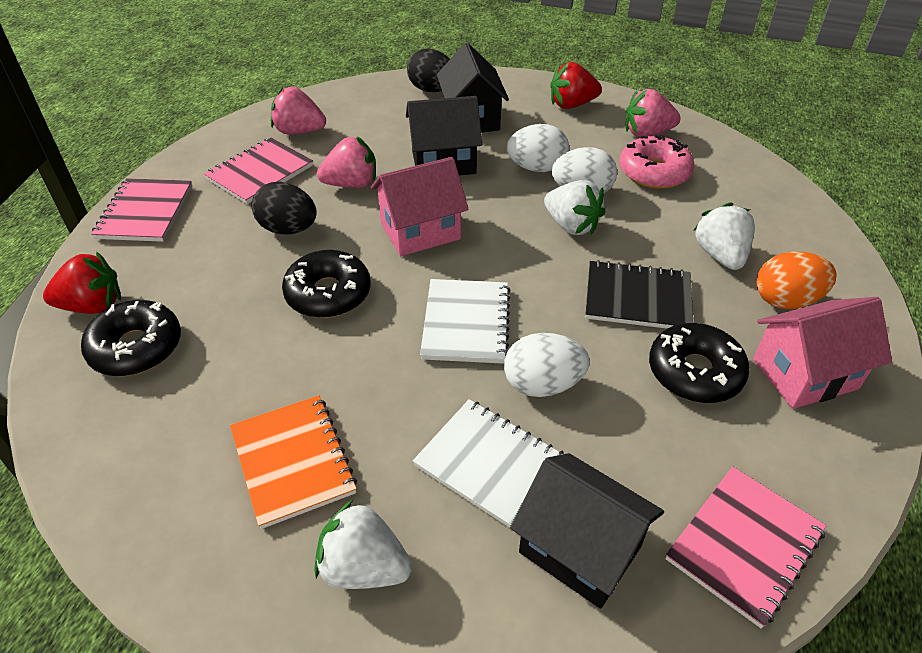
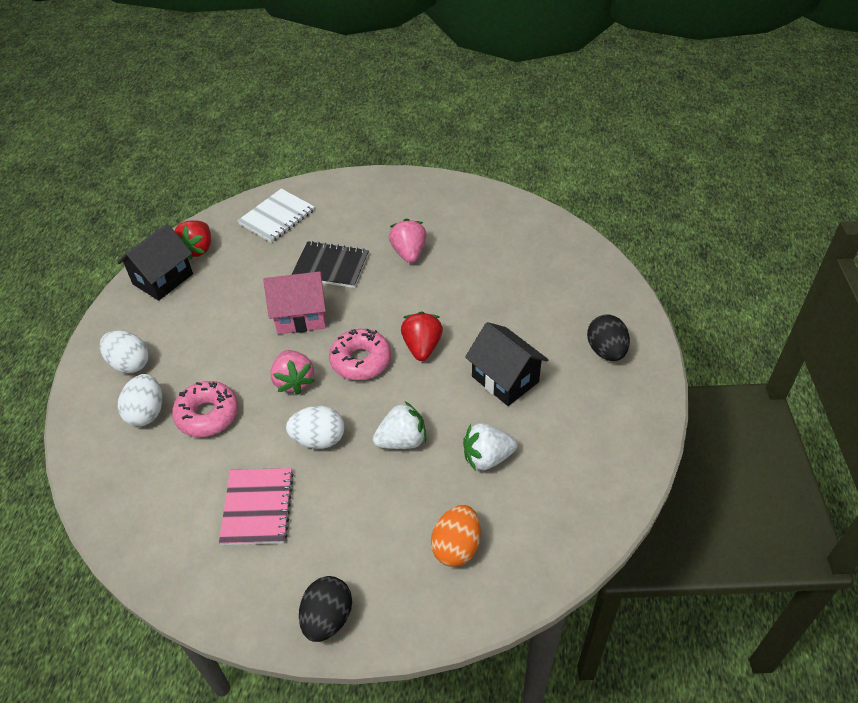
black donut: 3 -> 0
black house: 3 -> 2
orange notebook: 1 -> 0
pink donut: 1 -> 2
pink house: 2 -> 1
pink notebook: 3 -> 1
pink strawberry: 3 -> 2
white notebook: 2 -> 1
white strawberry: 3 -> 2

